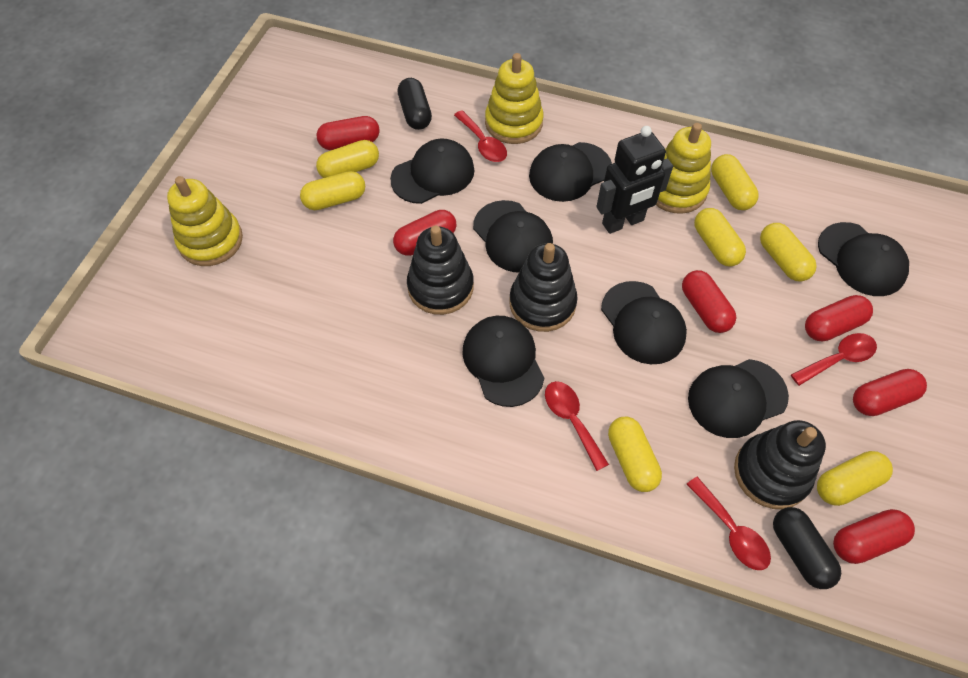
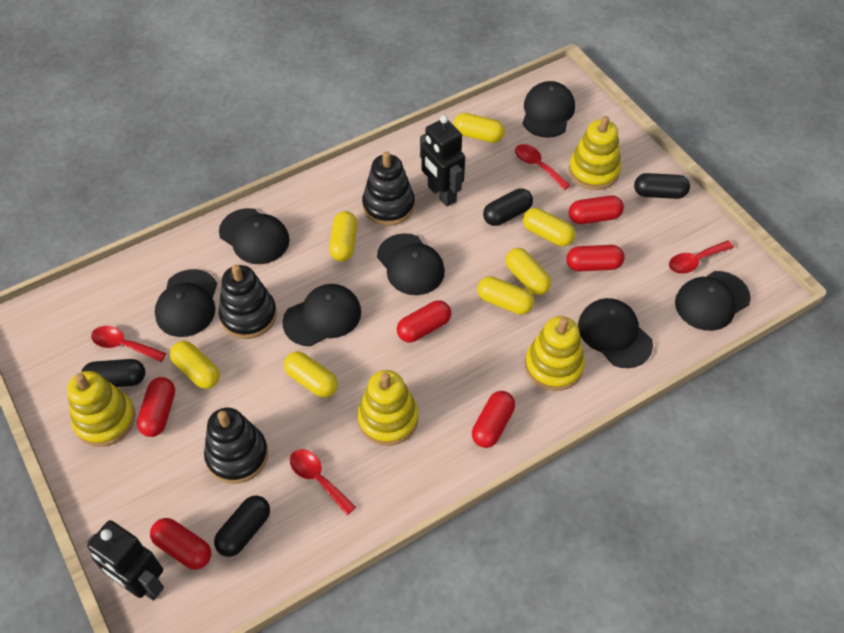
black capsule: 2 -> 4
black robot: 1 -> 2
yellow stacking toy: 3 -> 4

